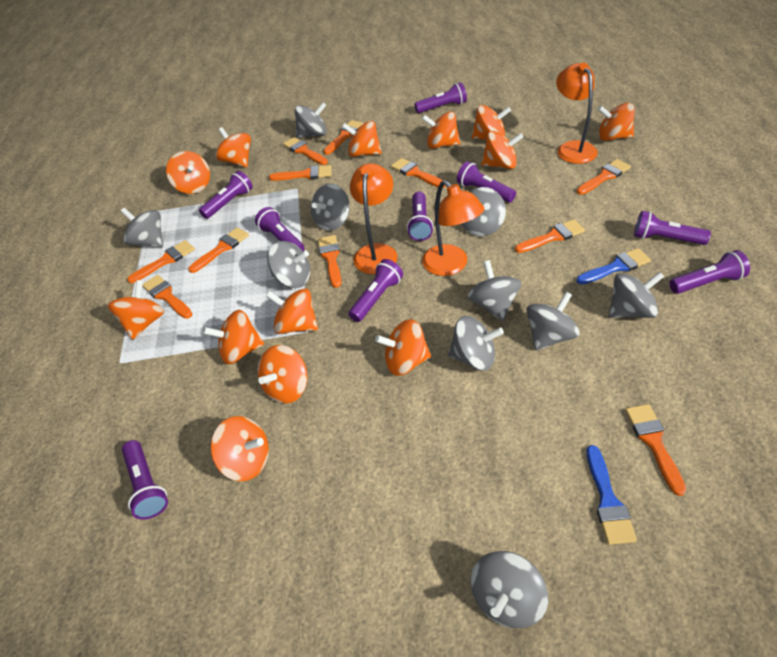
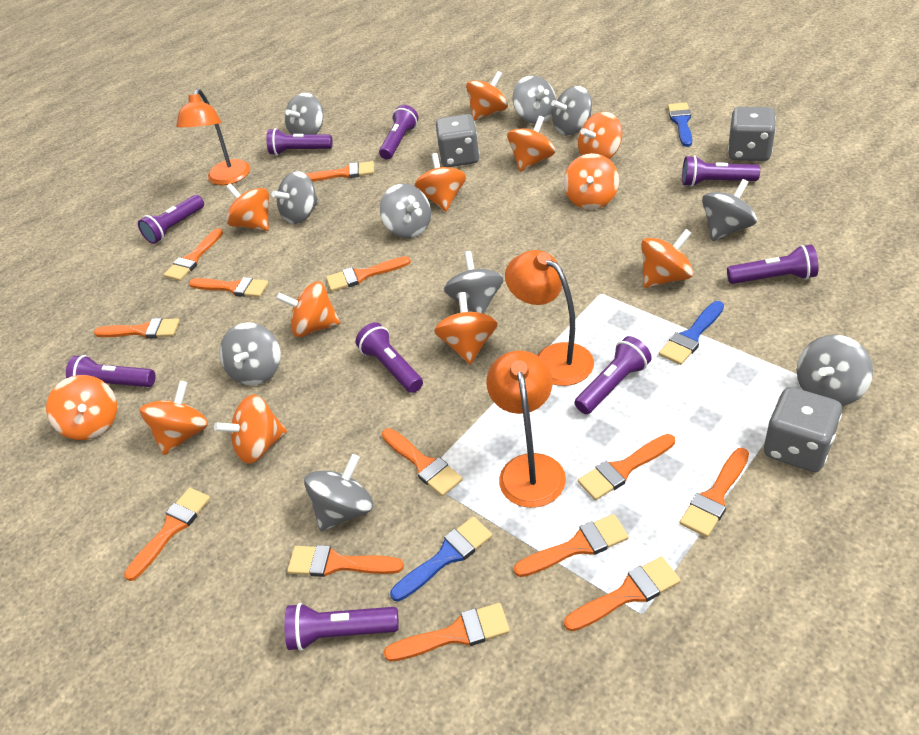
blue brush: 2 -> 3
grey dice: 0 -> 3
orange brush: 11 -> 13
orange spinning top: 13 -> 12

